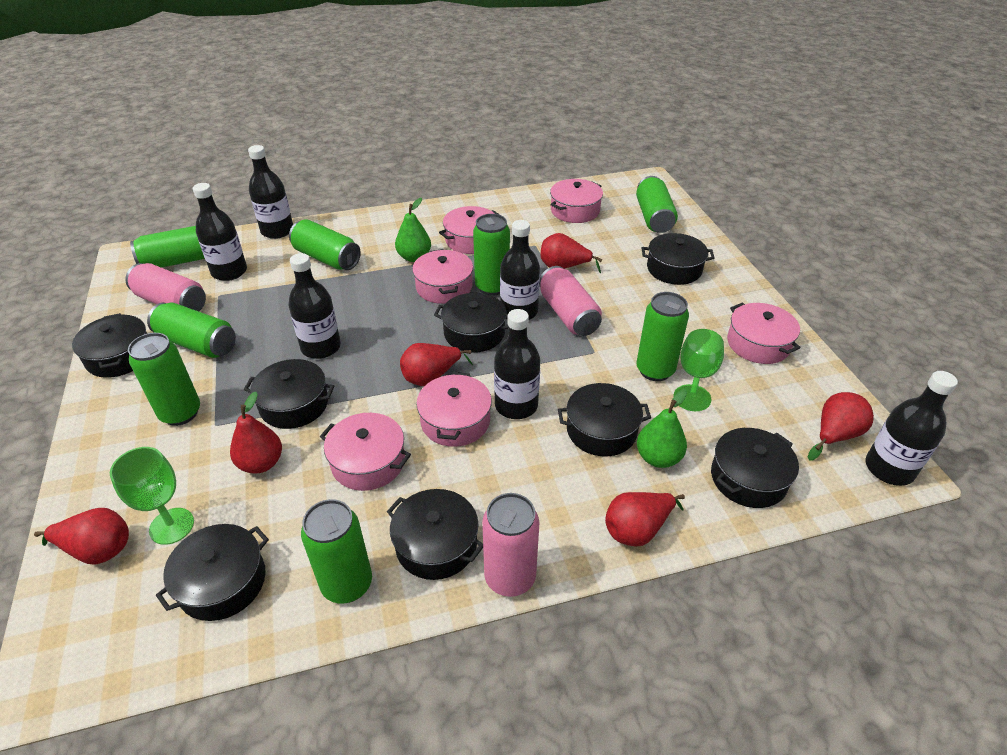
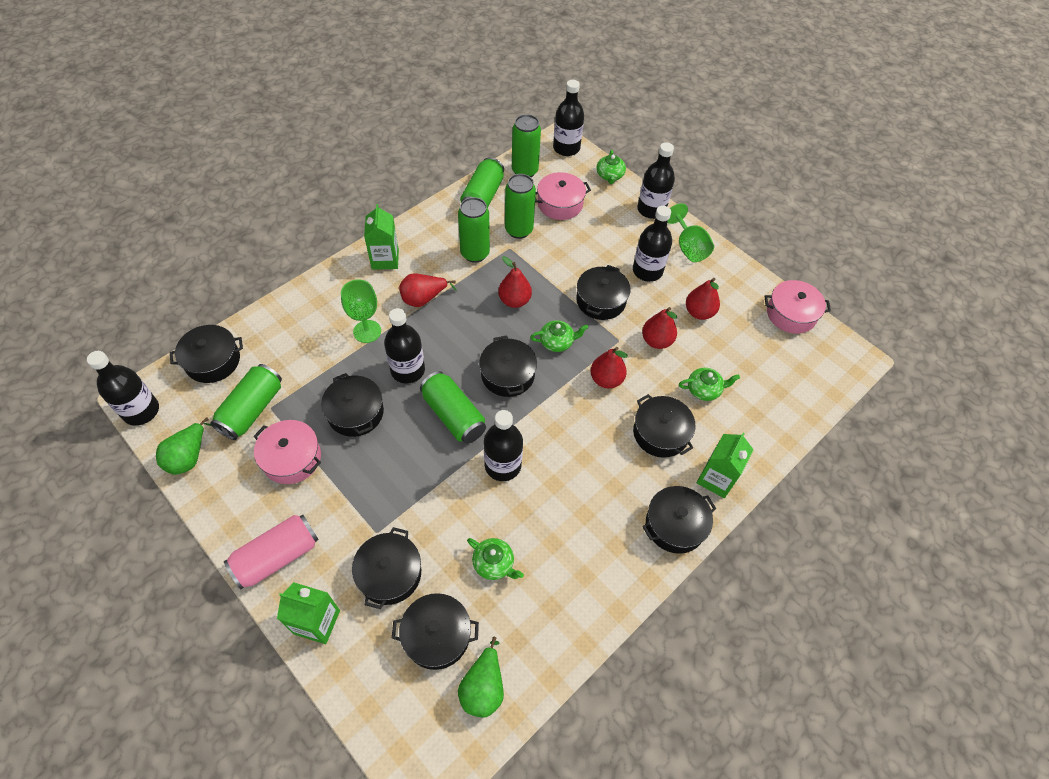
green can: 8 -> 6
green carton: 0 -> 3
green teapot: 0 -> 4
pink can: 3 -> 1
pink pot: 6 -> 3
red pear: 6 -> 5

